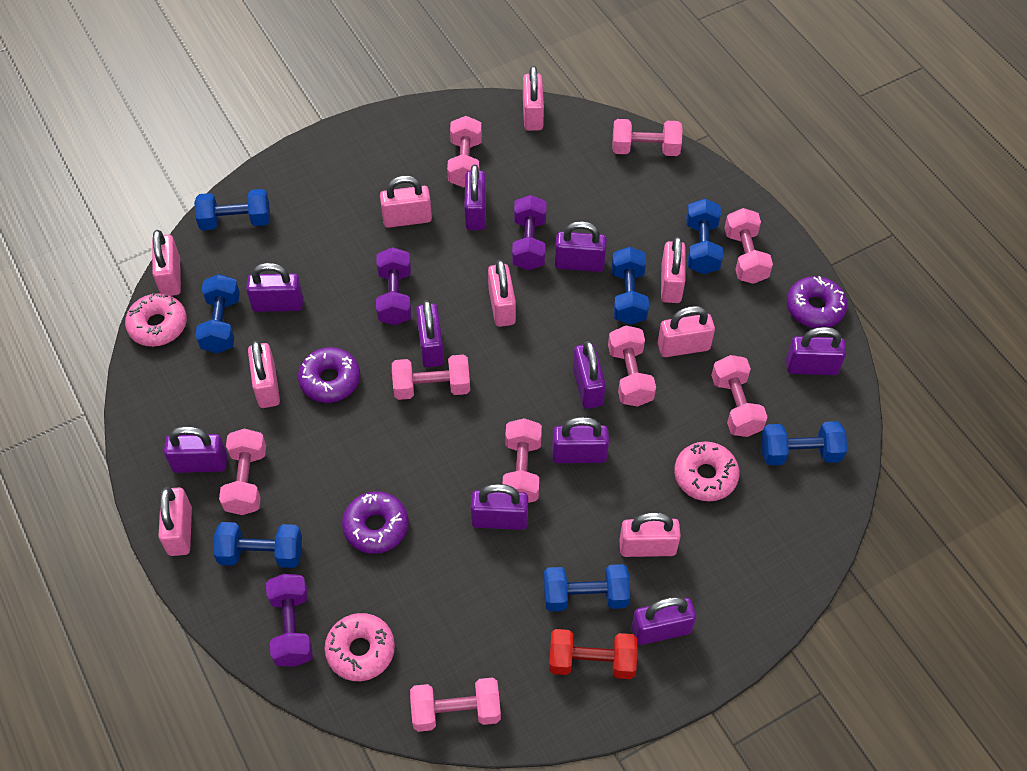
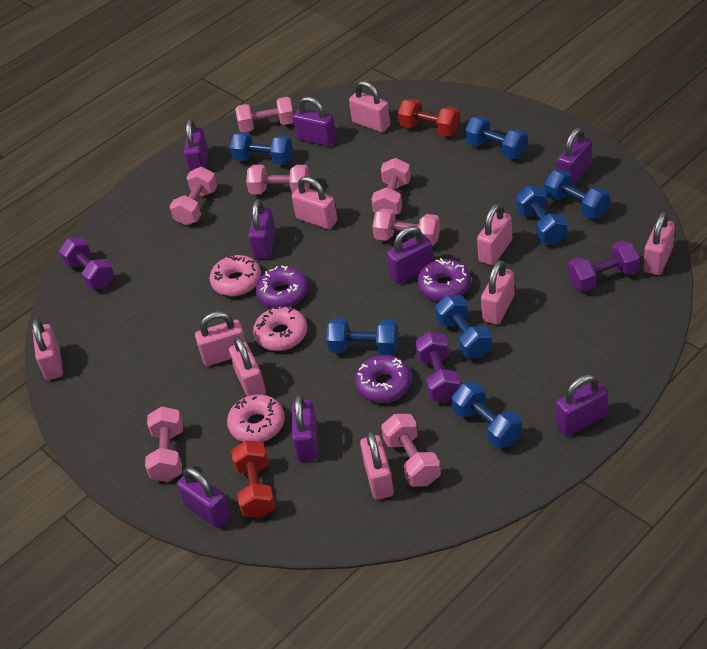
pink dumbbell: 9 -> 7
purple padlock: 10 -> 8
red dumbbell: 1 -> 2

